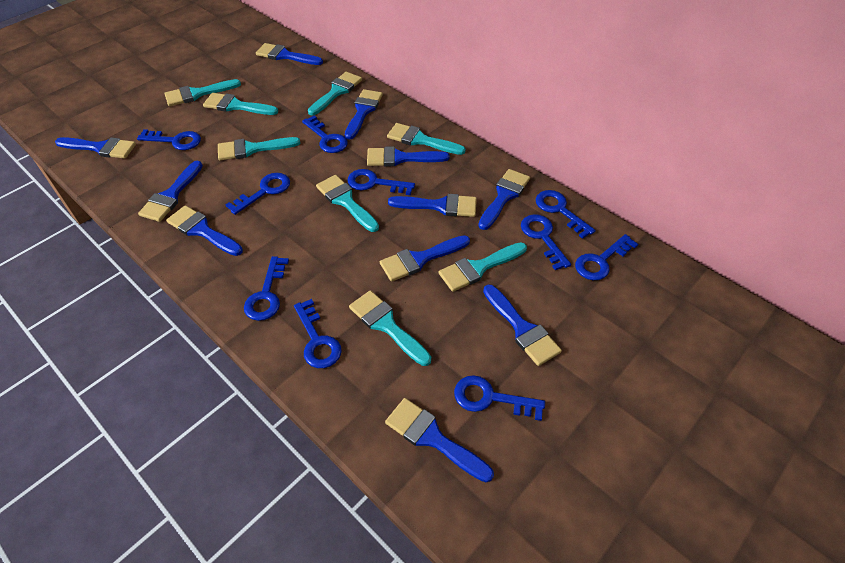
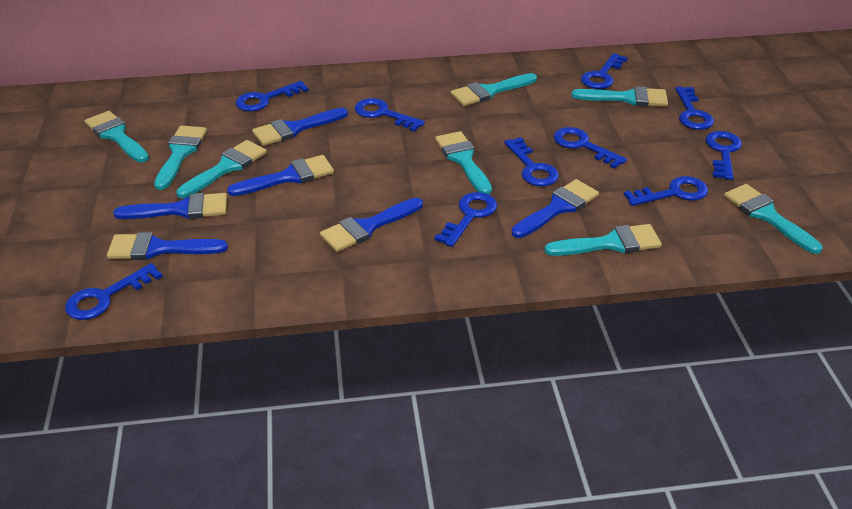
blue brush: 11 -> 6

